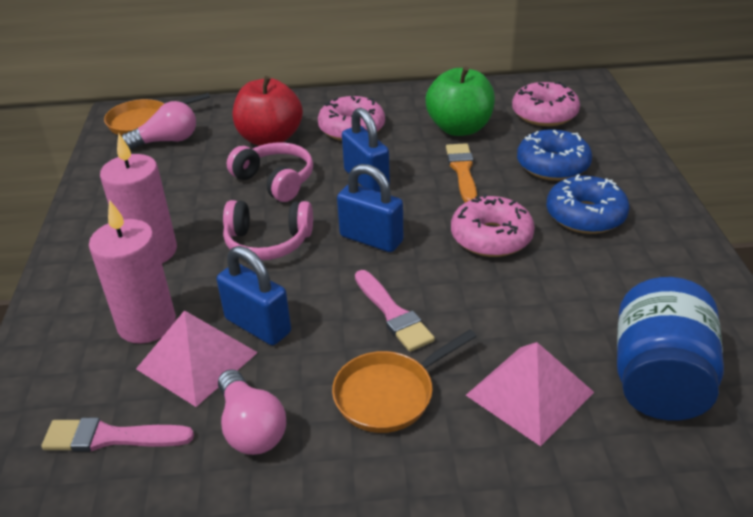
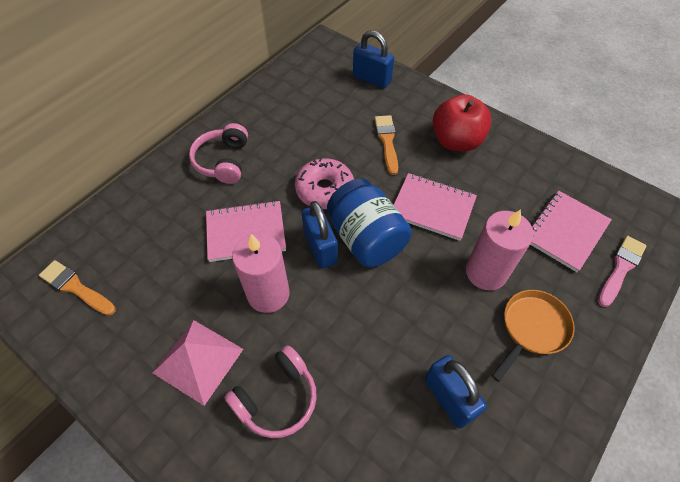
blue donut: 2 -> 0
green apple: 1 -> 0
orange brush: 1 -> 2
orange pan: 2 -> 1
pink brush: 2 -> 1
pink donut: 3 -> 1
pink light bulb: 2 -> 0
pink notebook: 0 -> 3
pink pyramid: 2 -> 1

